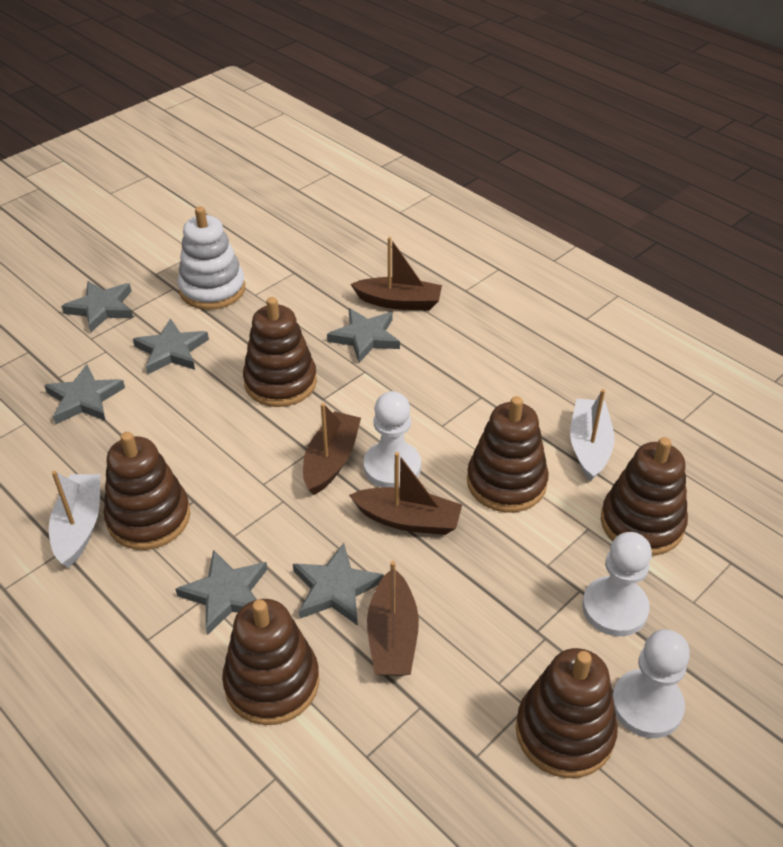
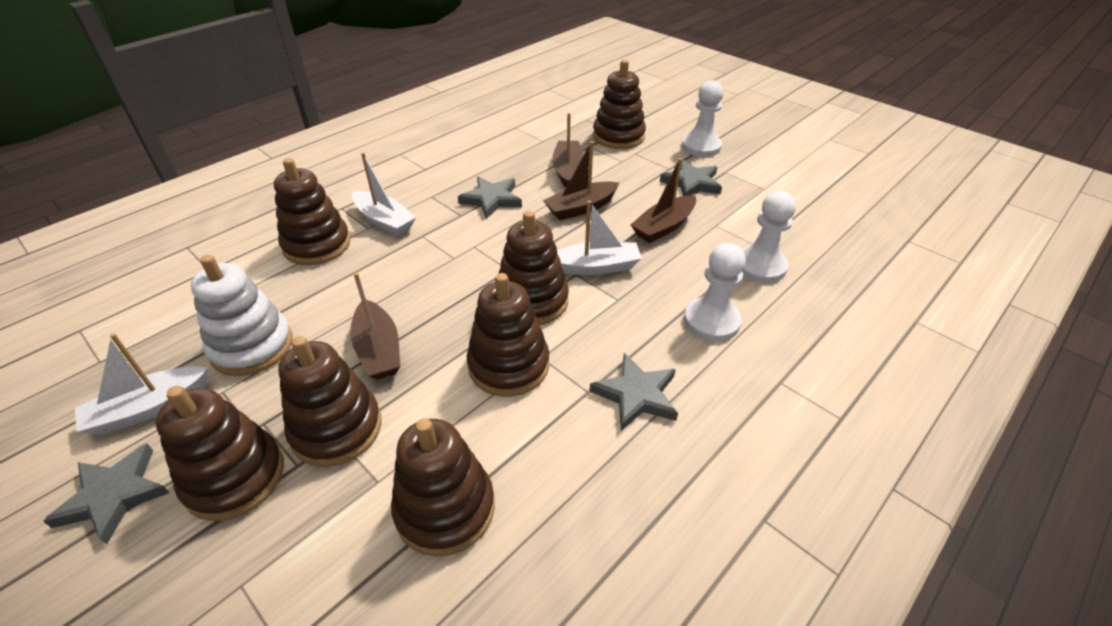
brown stacking toy: 6 -> 7
grey star: 6 -> 4
white boat: 2 -> 3

